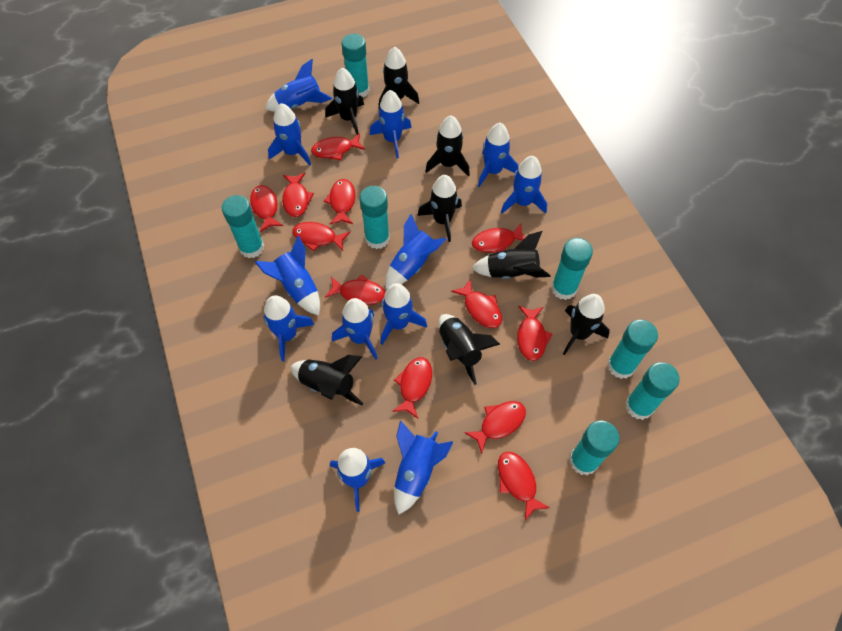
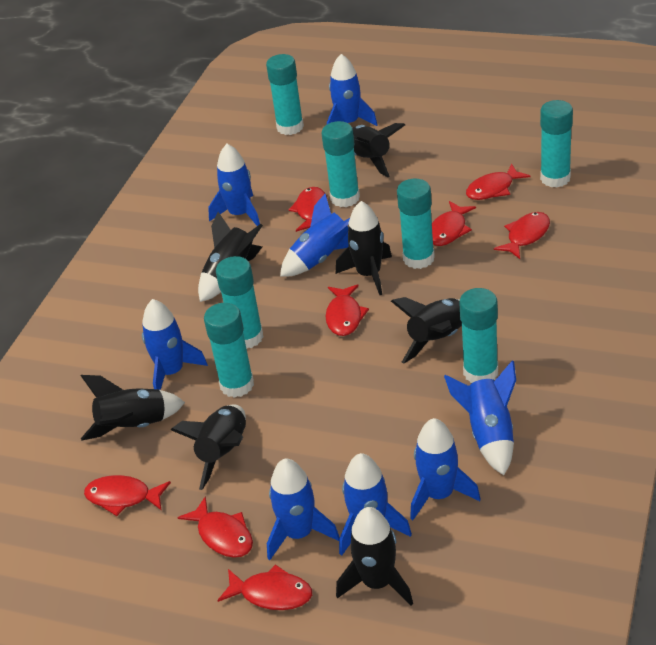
black rocket: 8 -> 7
blue rocket: 12 -> 8
red fish: 12 -> 8

